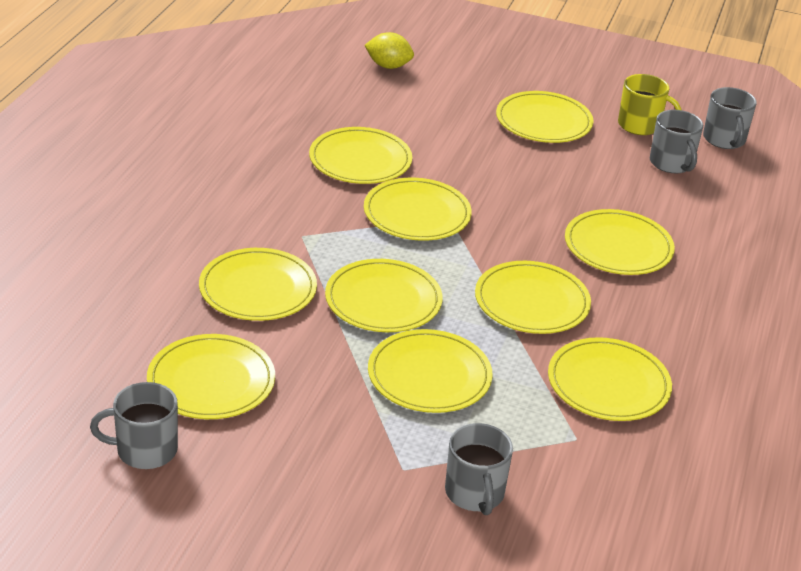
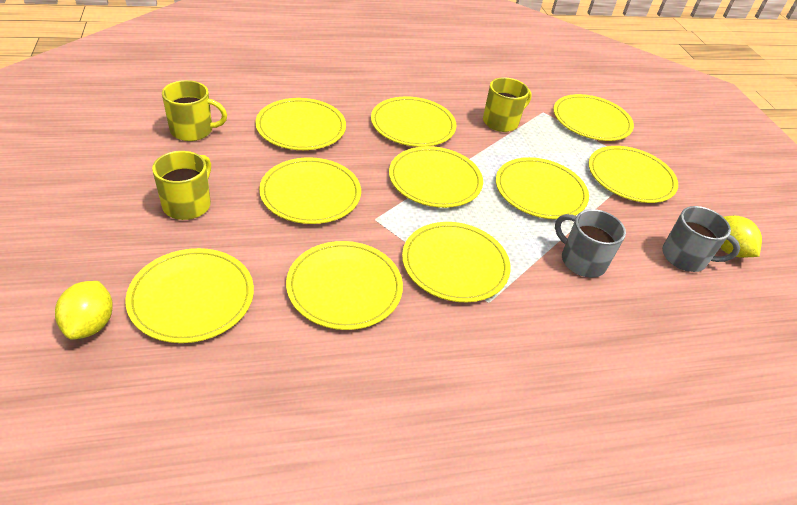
grey mug: 4 -> 2
yellow lemon: 1 -> 2
yellow mug: 1 -> 3

